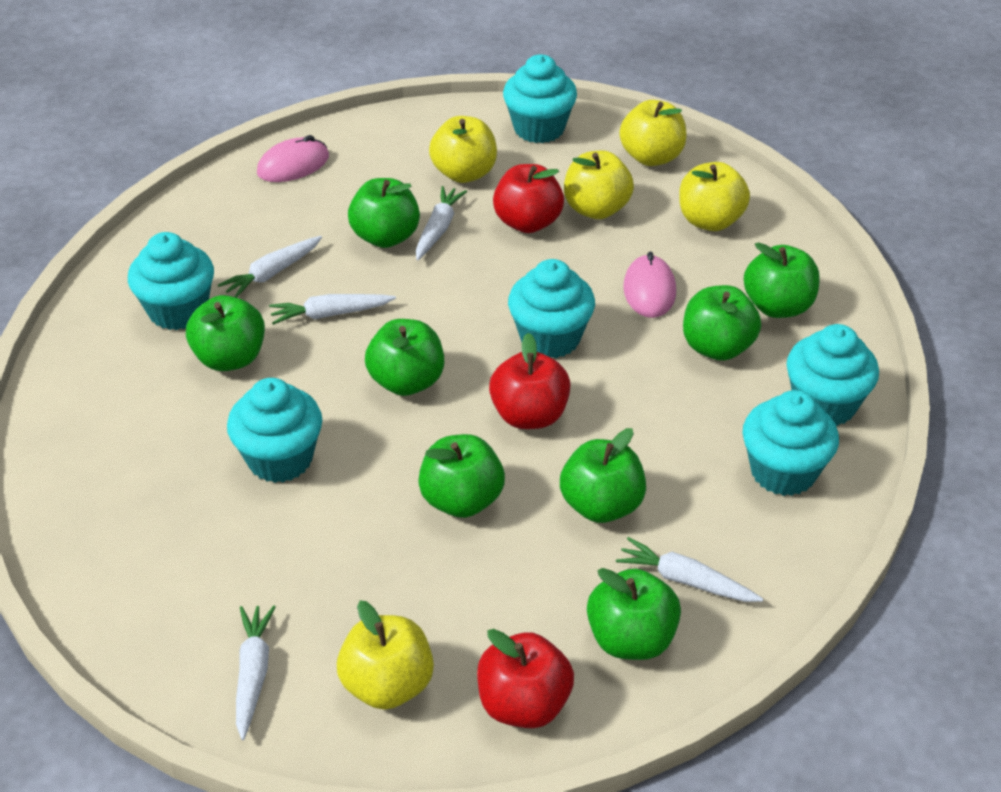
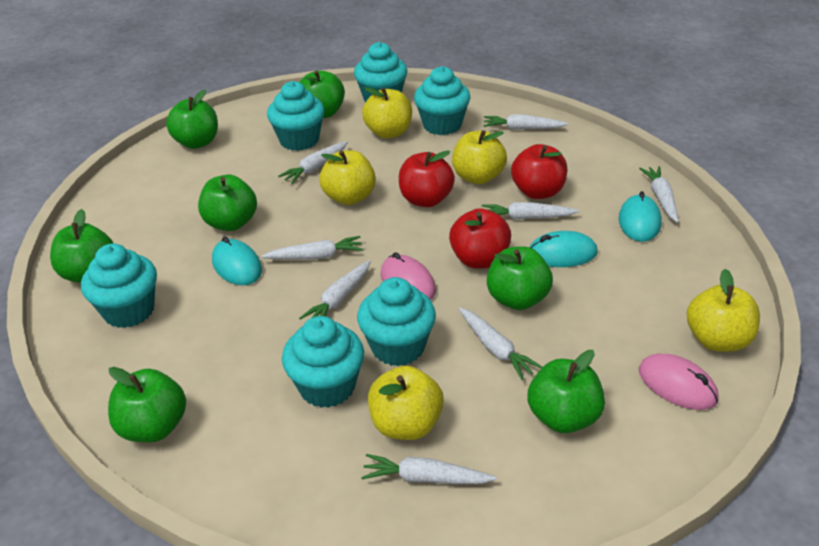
green apple: 8 -> 7
turquoise mouse: 0 -> 3
white carrot: 5 -> 8

